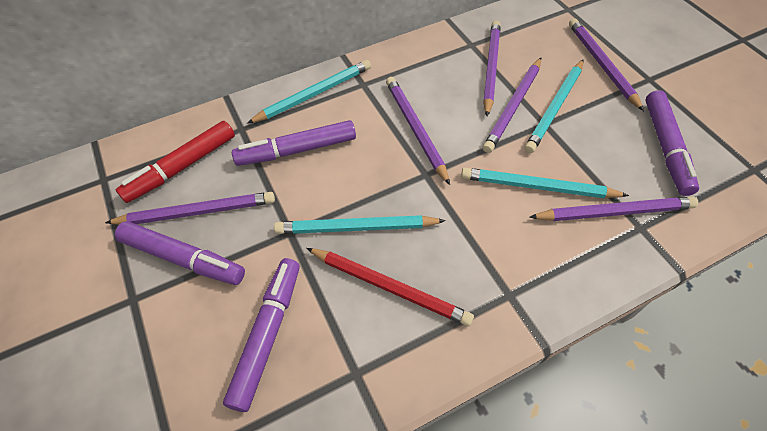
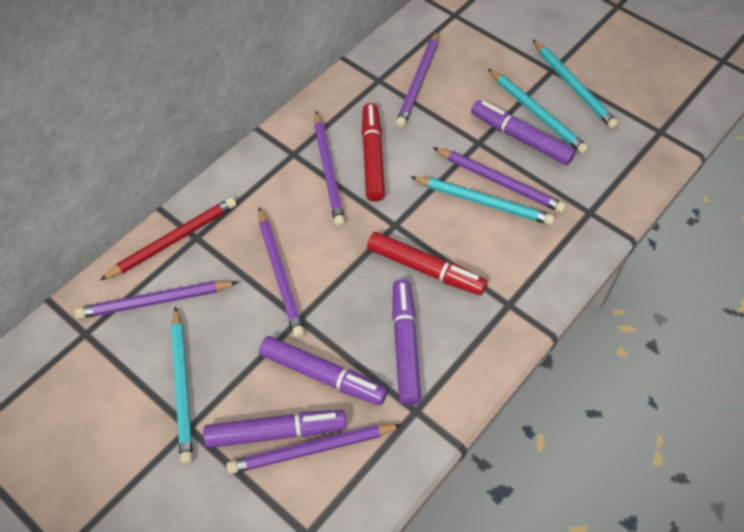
red marker: 1 -> 2

